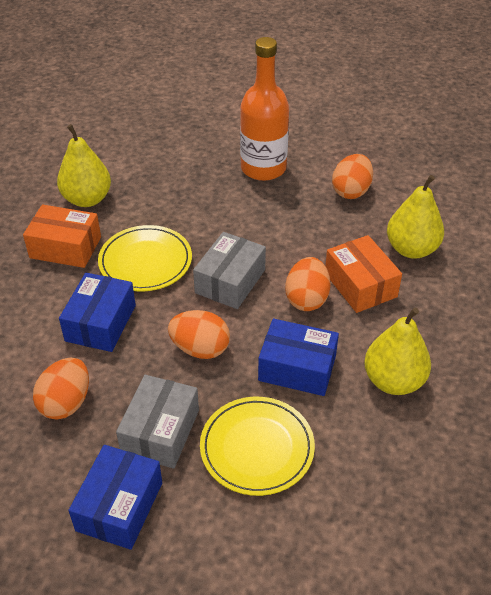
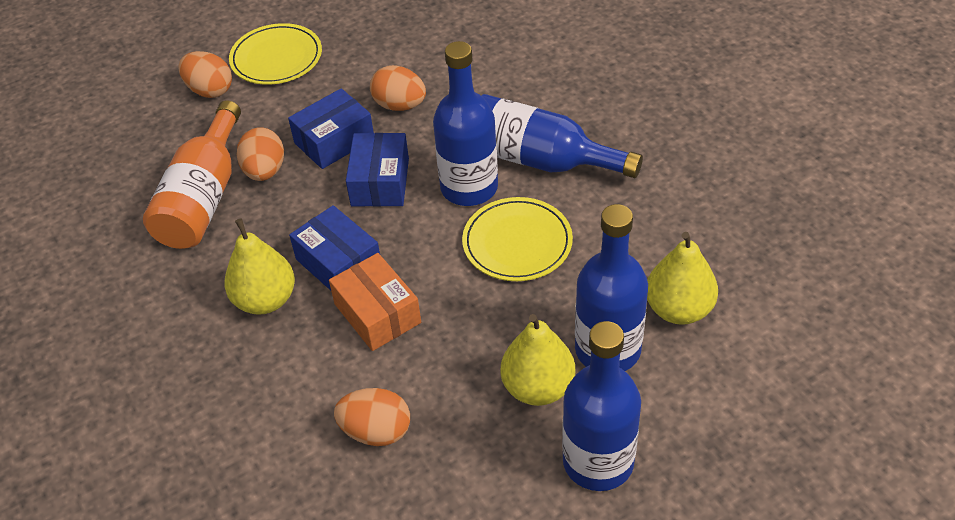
blue bottle: 0 -> 4
grey box: 2 -> 0
orange box: 2 -> 1

